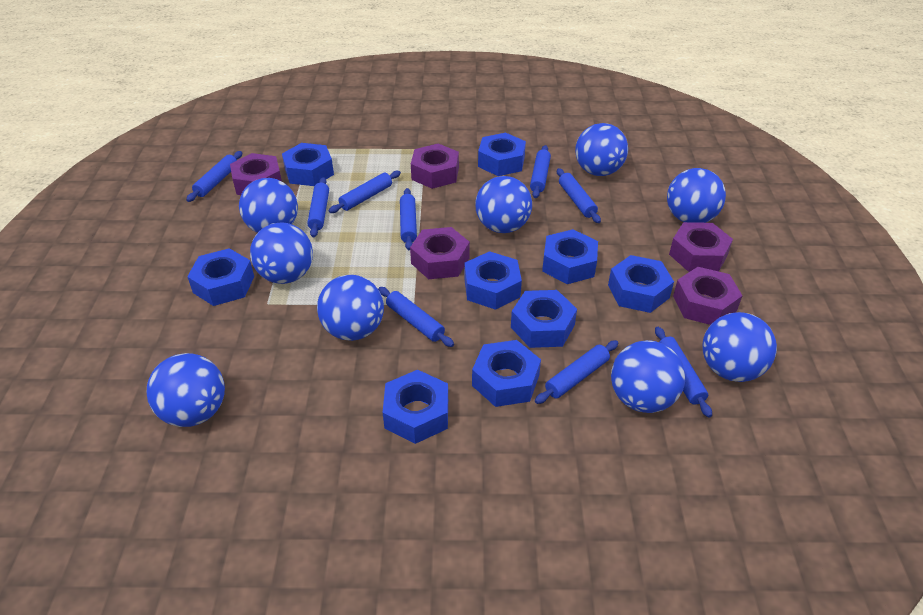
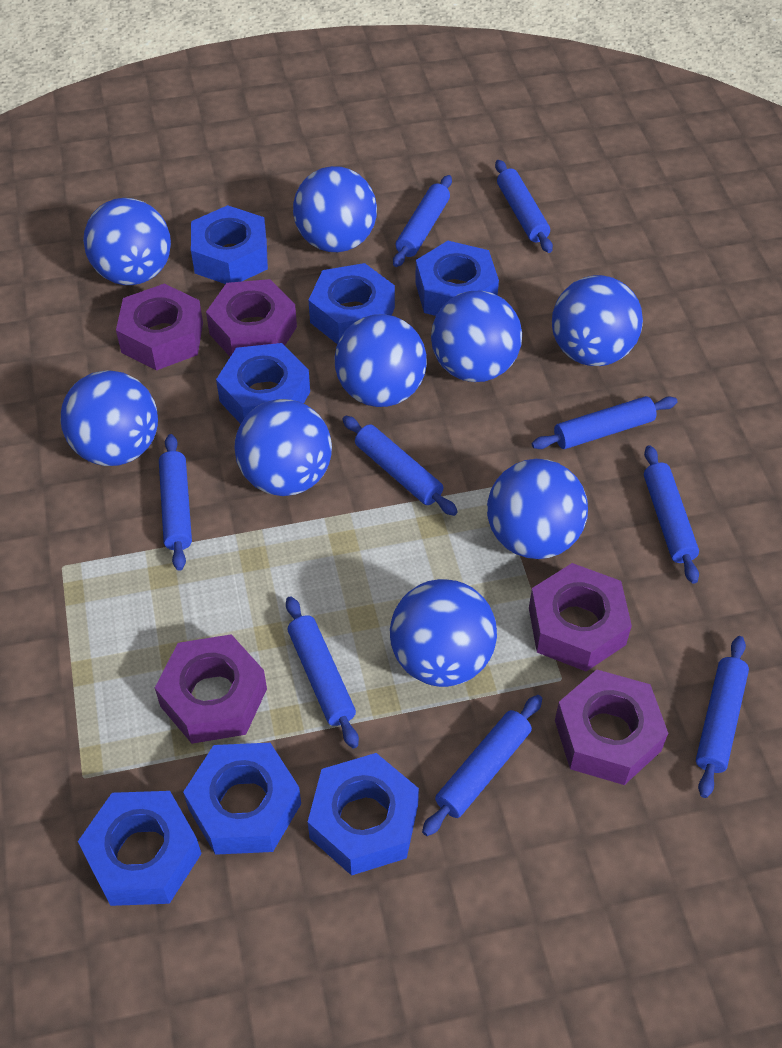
blue nut: 9 -> 7

